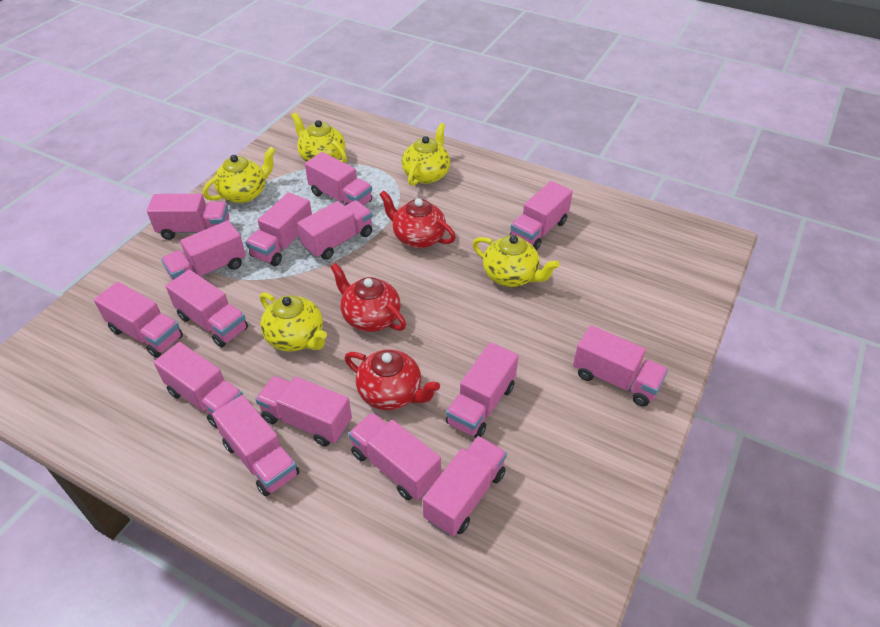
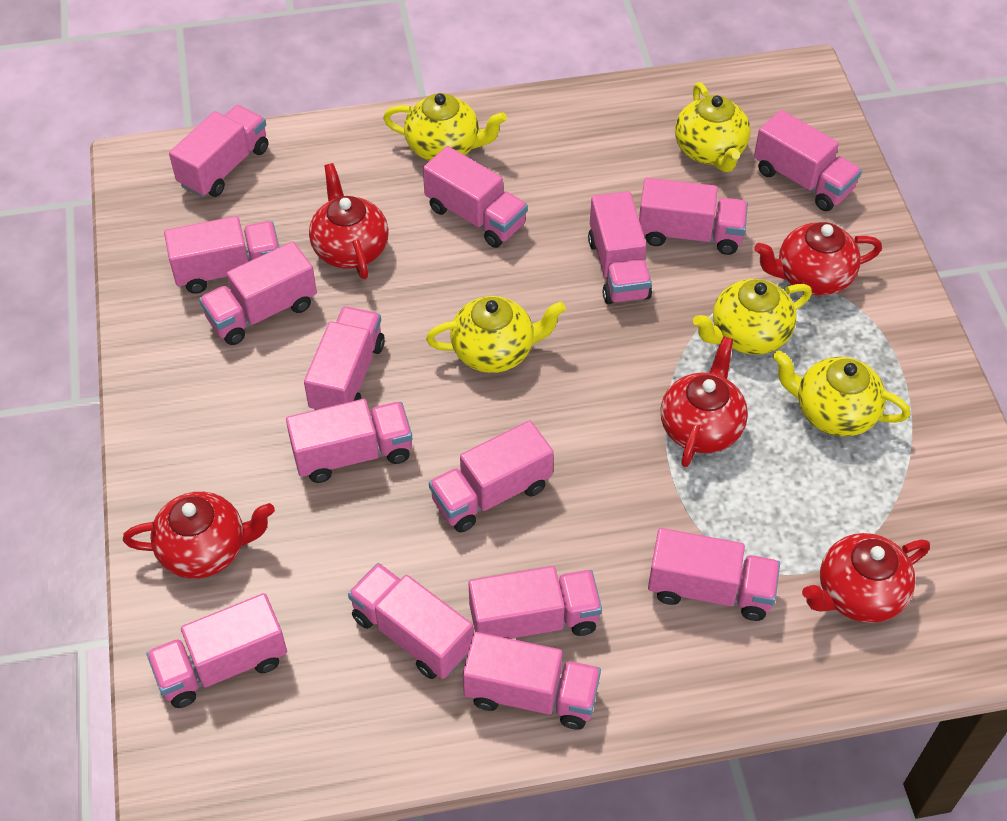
red teapot: 3 -> 5

